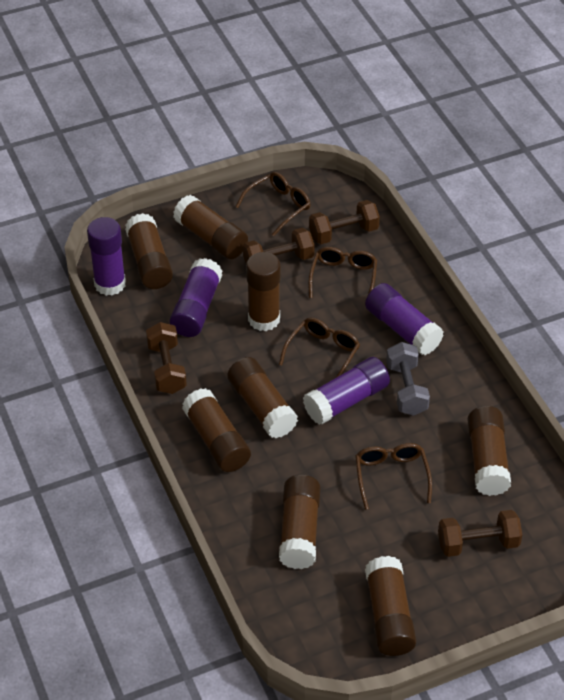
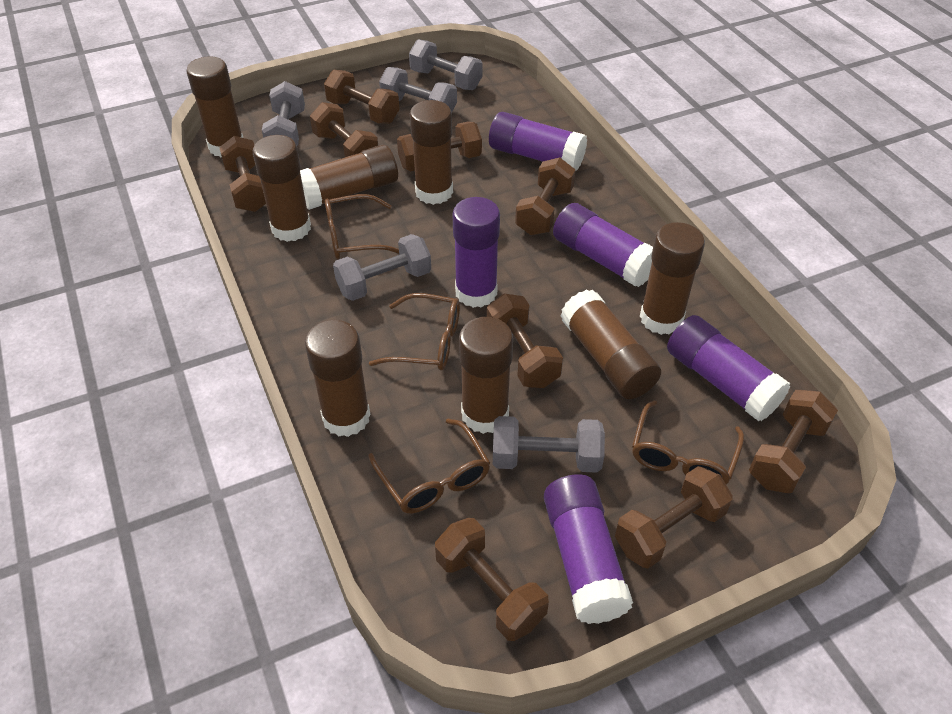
brown dumbbell: 4 -> 9
grey dumbbell: 1 -> 5
purple glue stick: 4 -> 5

